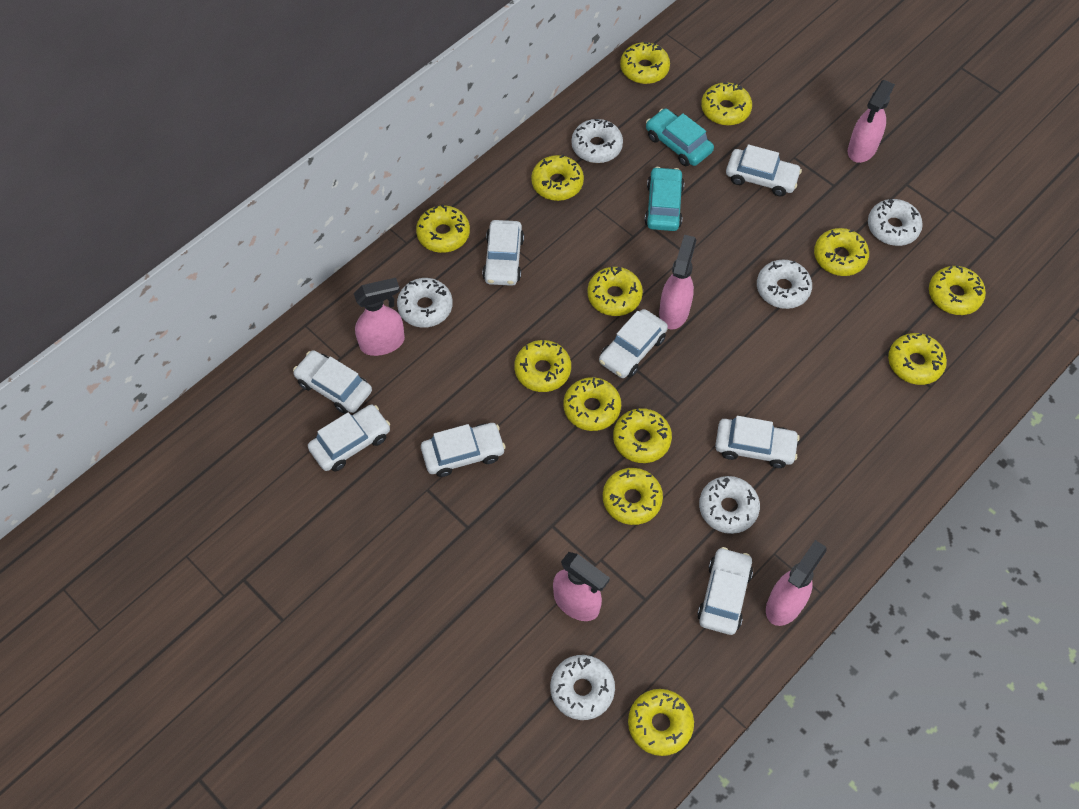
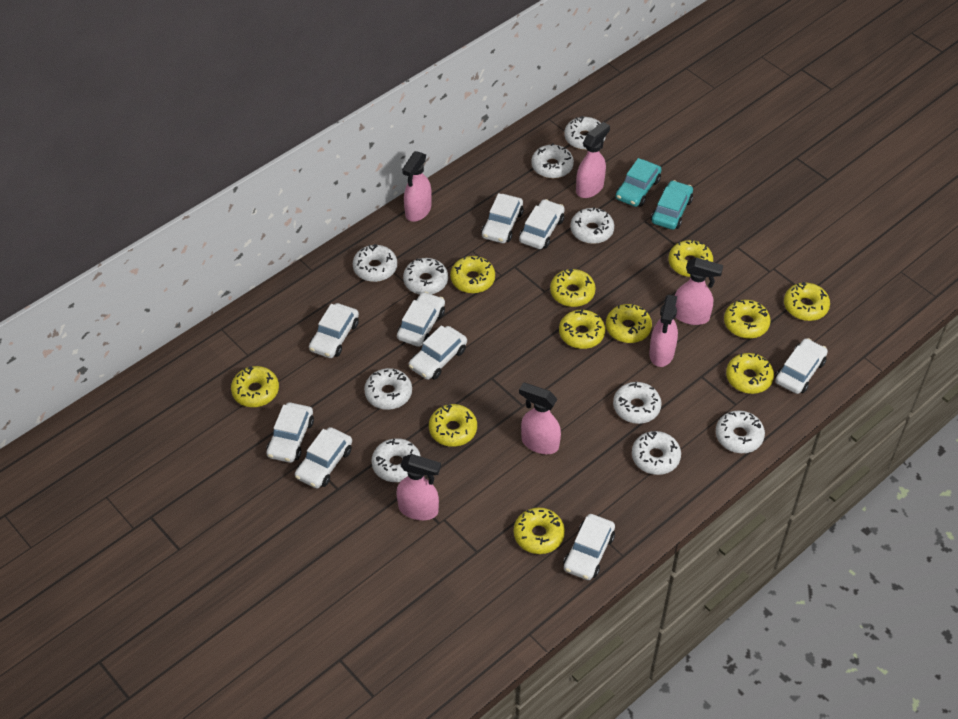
pink spray bottle: 5 -> 6
white car: 8 -> 9
white donut: 6 -> 10
yellow donut: 13 -> 11

